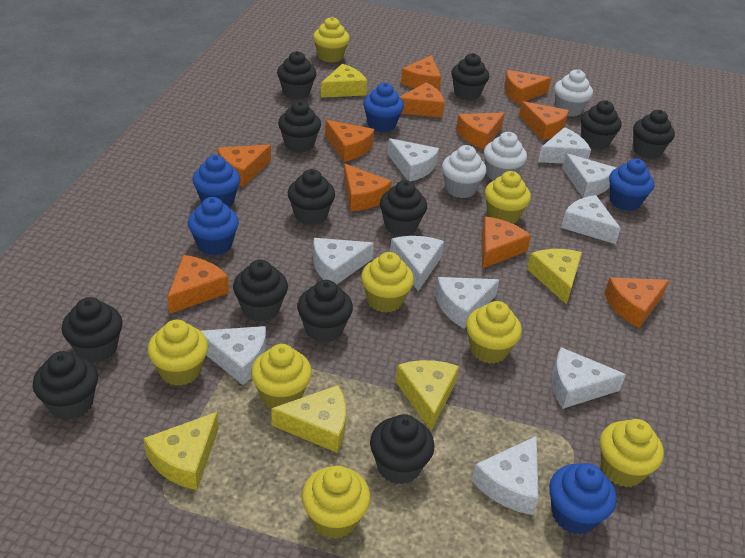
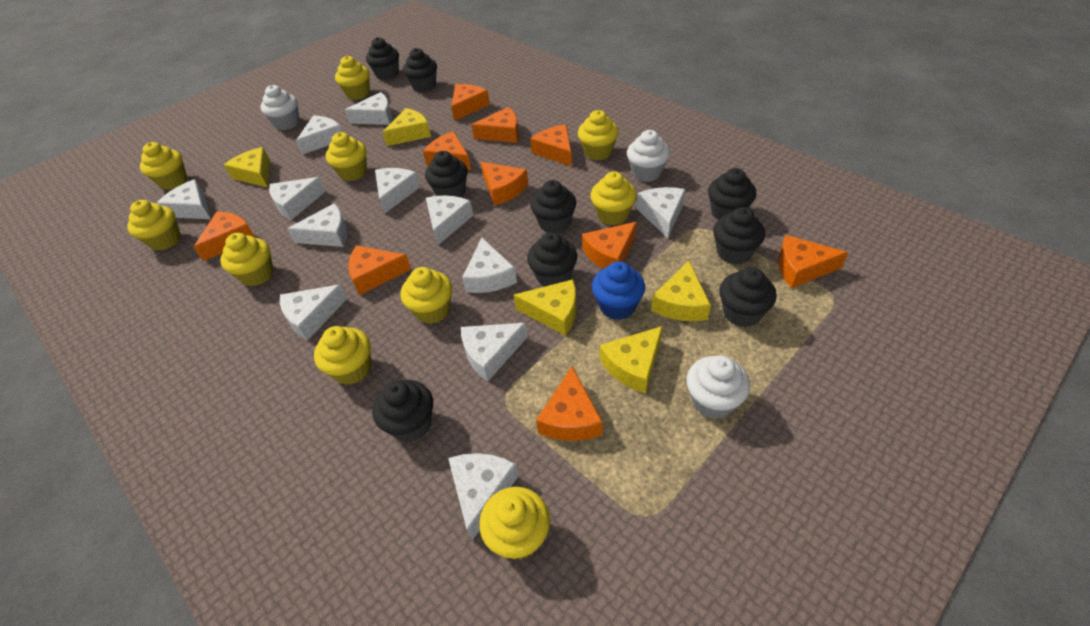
black cupcake: 12 -> 9
blue cupcake: 5 -> 1
orange cheese: 11 -> 10
white cheese: 10 -> 12
yellow cupcake: 8 -> 10

